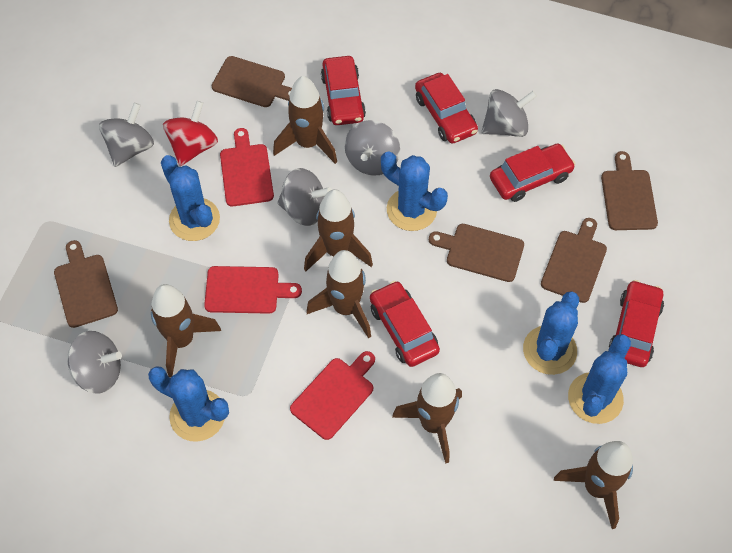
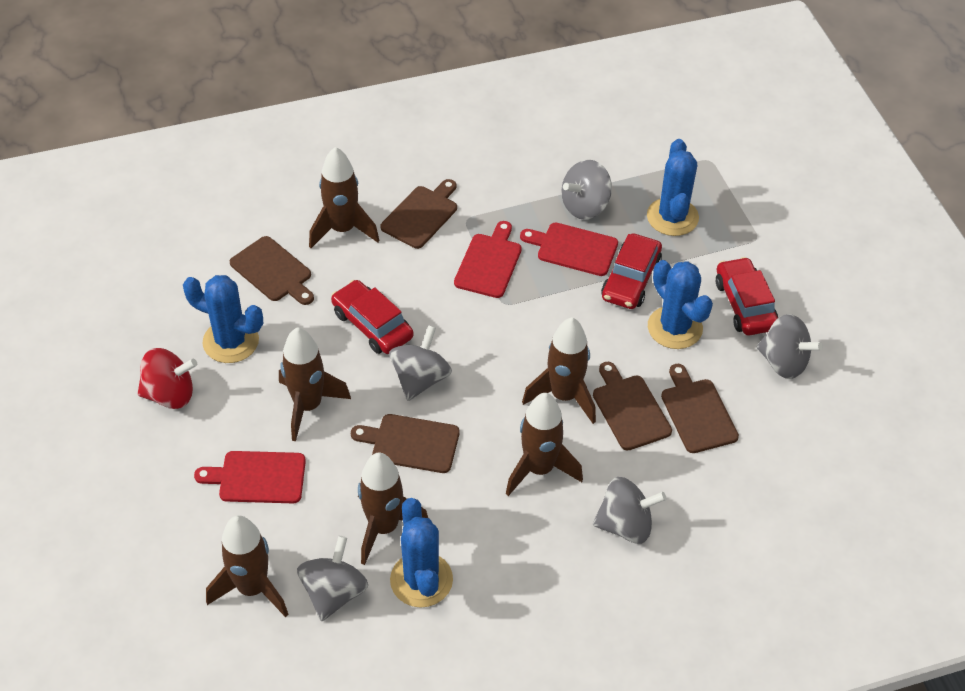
blue cactus: 5 -> 4
red car: 5 -> 3

